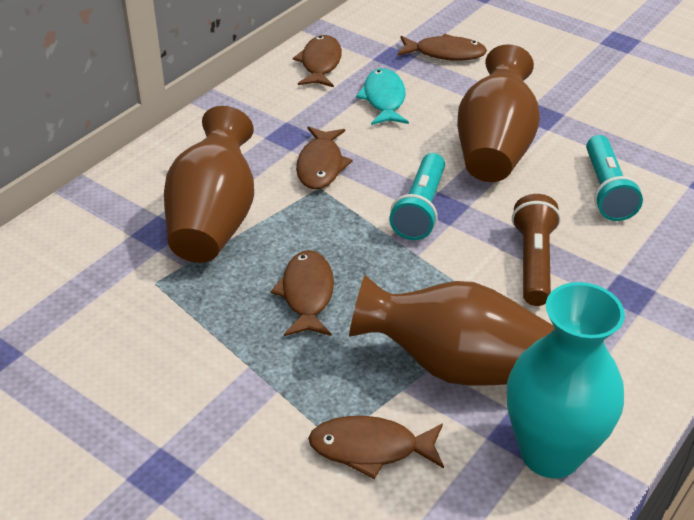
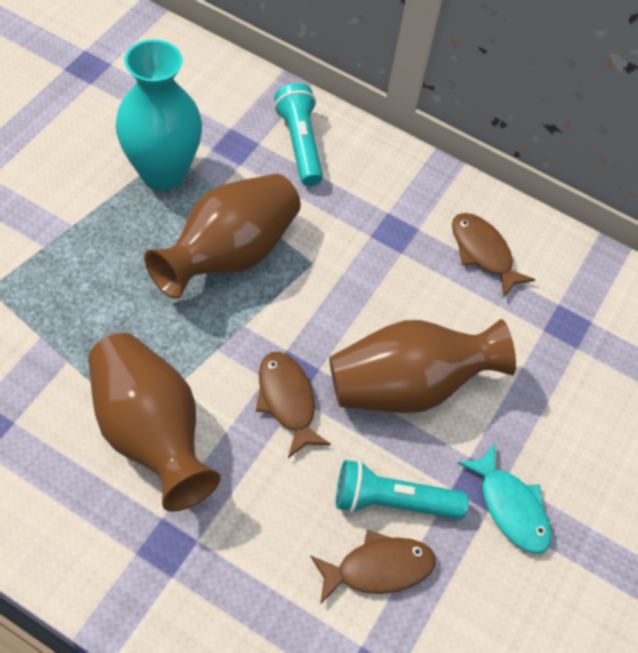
brown fish: 5 -> 3
brown flashlight: 1 -> 0

